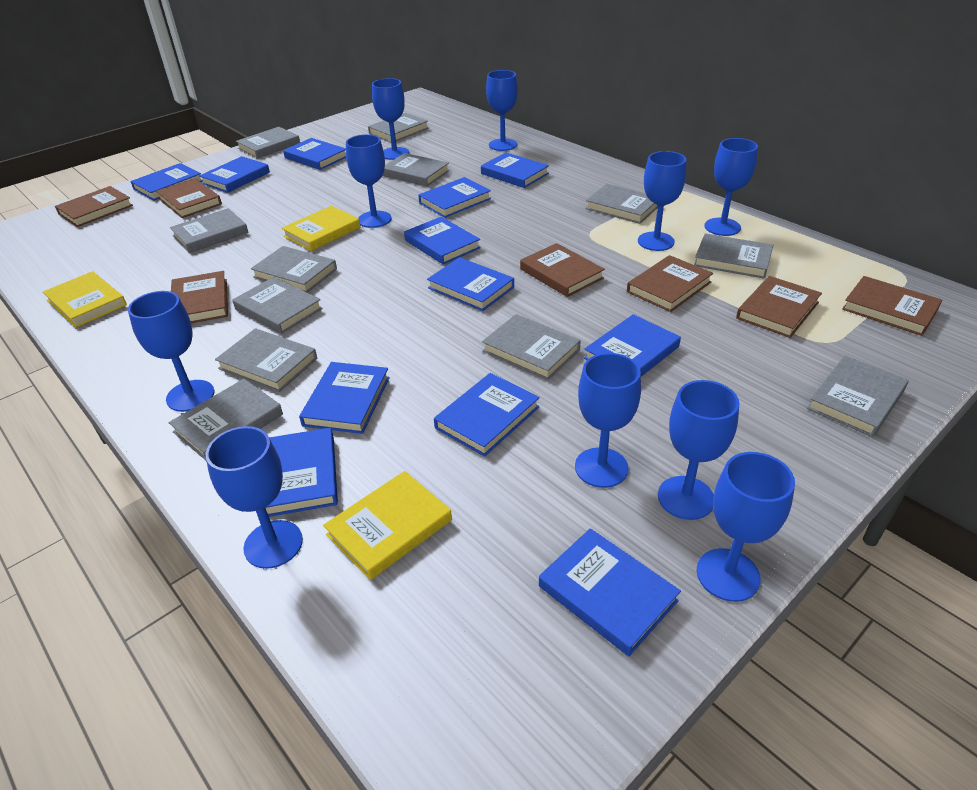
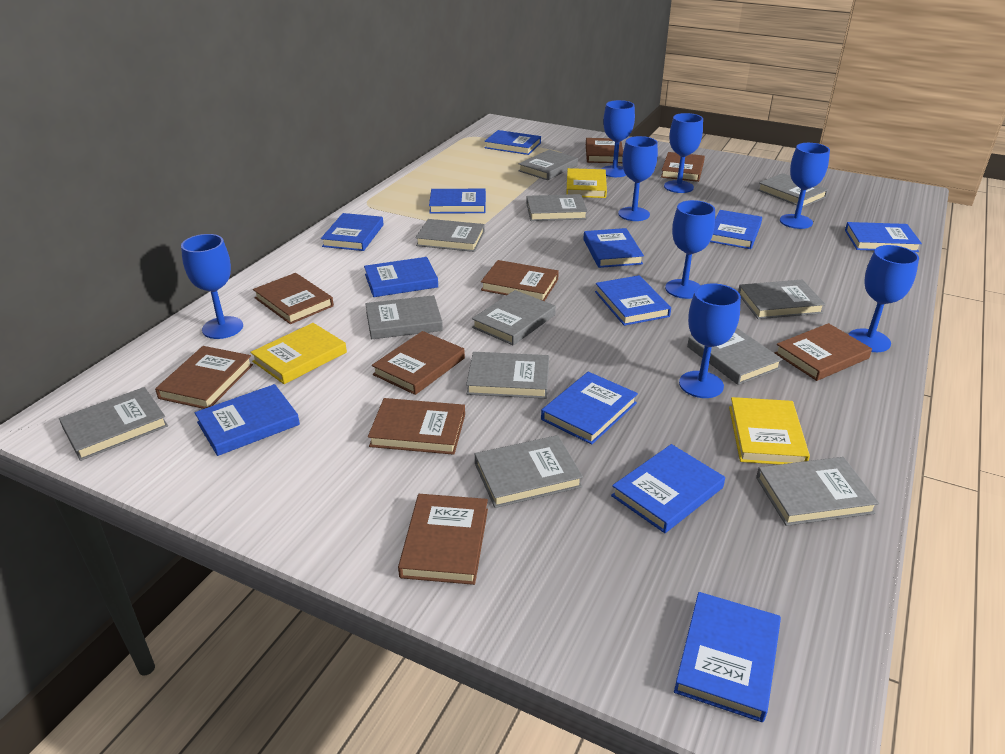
blue goblet: 10 -> 8
brown book: 7 -> 9

